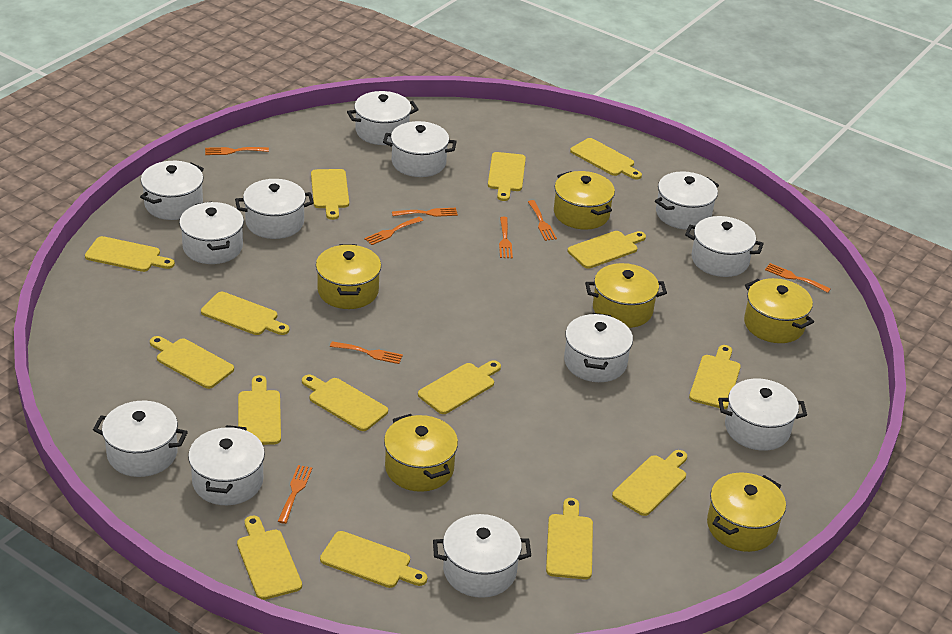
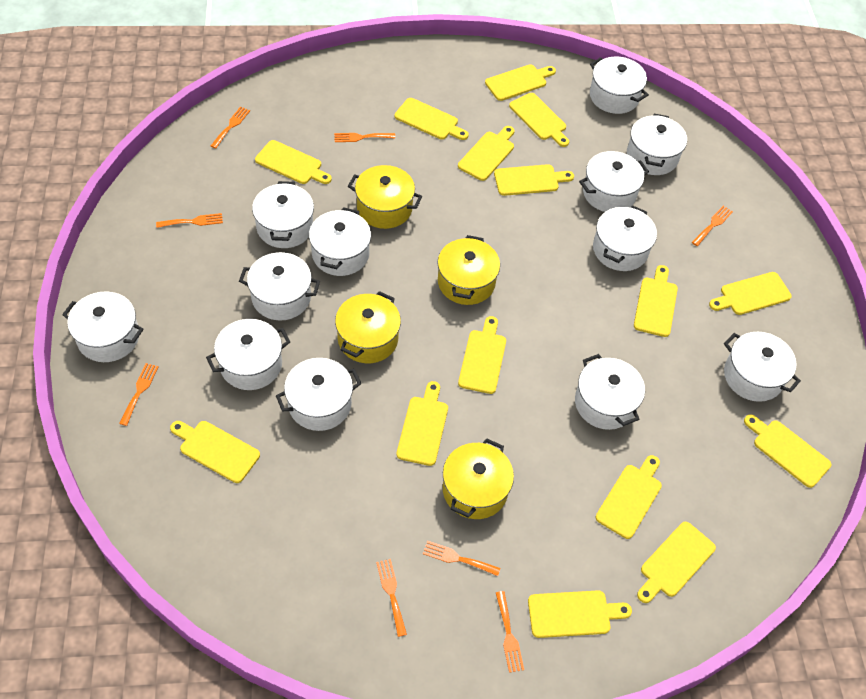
yellow pot: 6 -> 4

